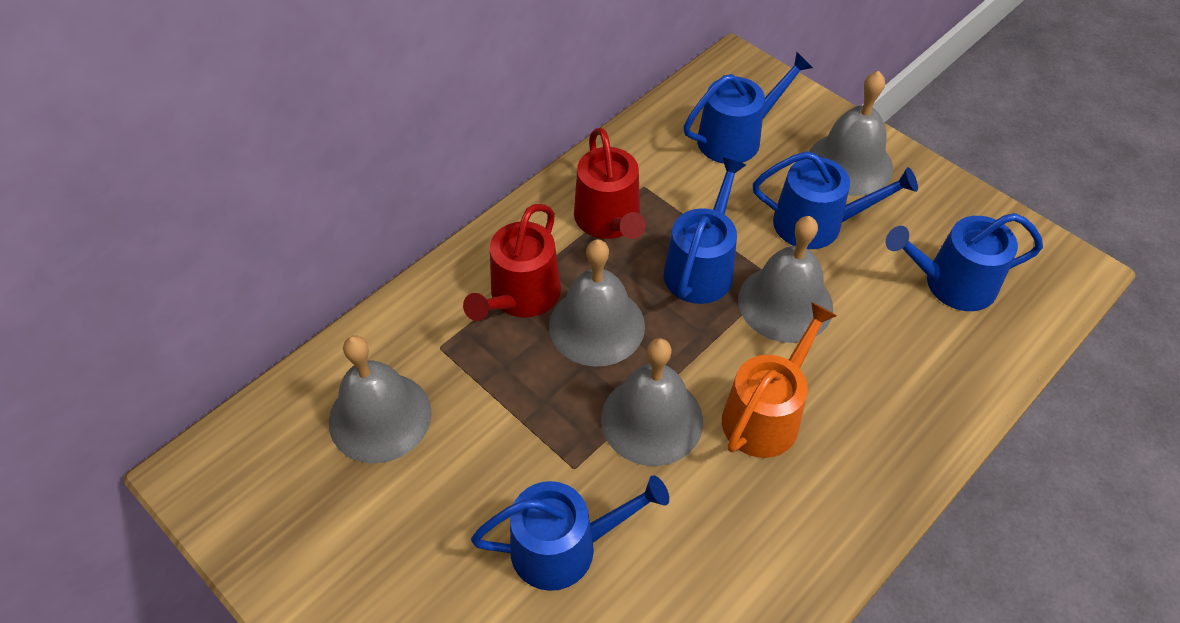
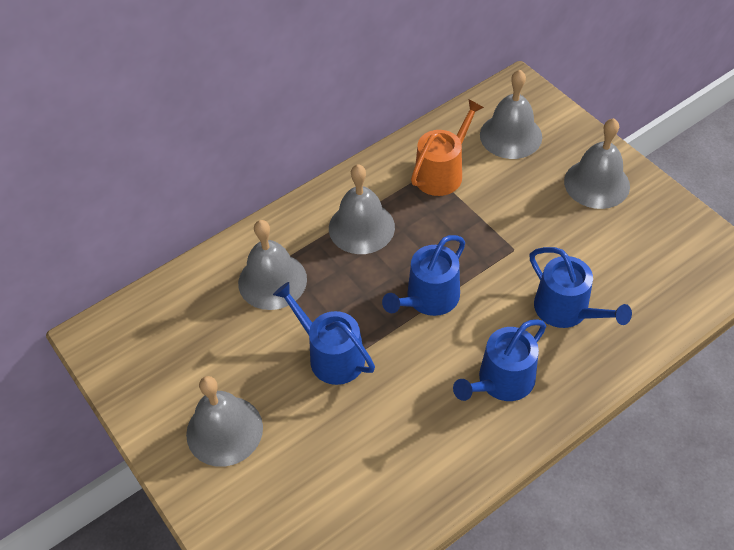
blue watering can: 5 -> 4
red watering can: 2 -> 0

